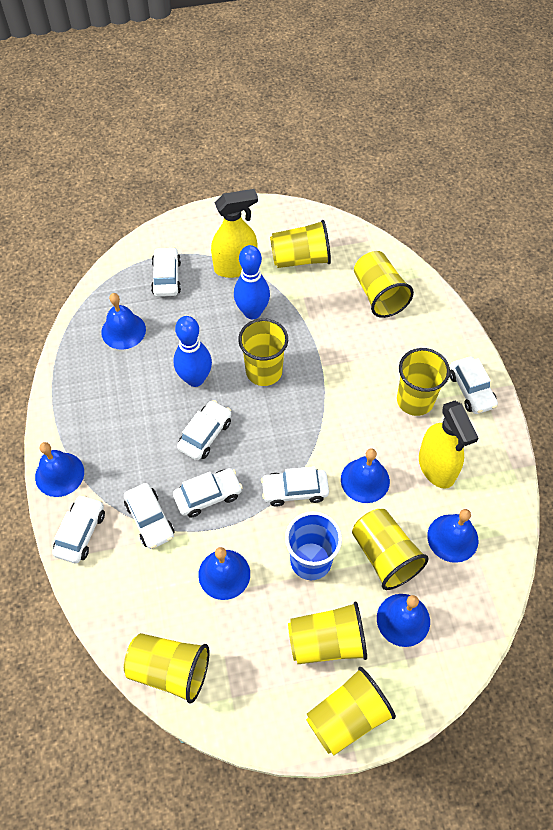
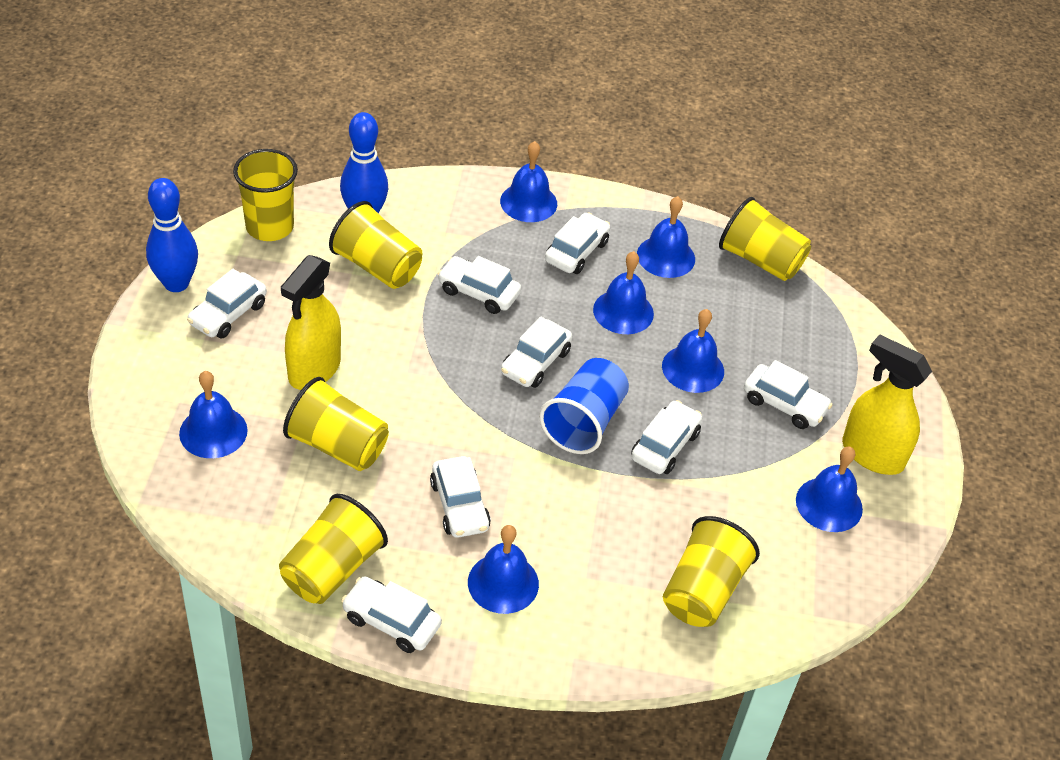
blue bell: 6 -> 7
white car: 7 -> 8
yellow cup: 8 -> 6

